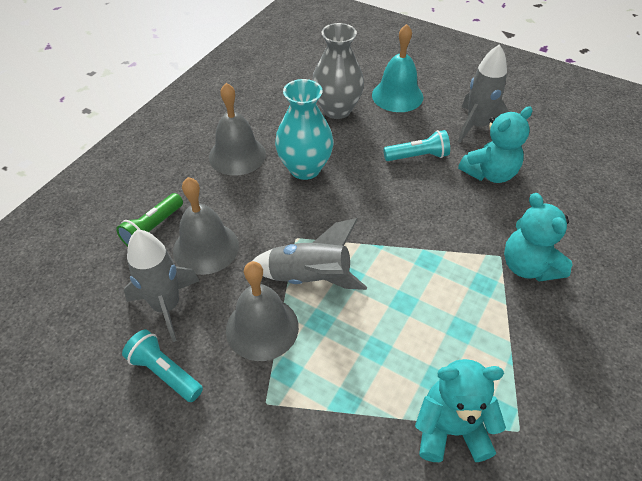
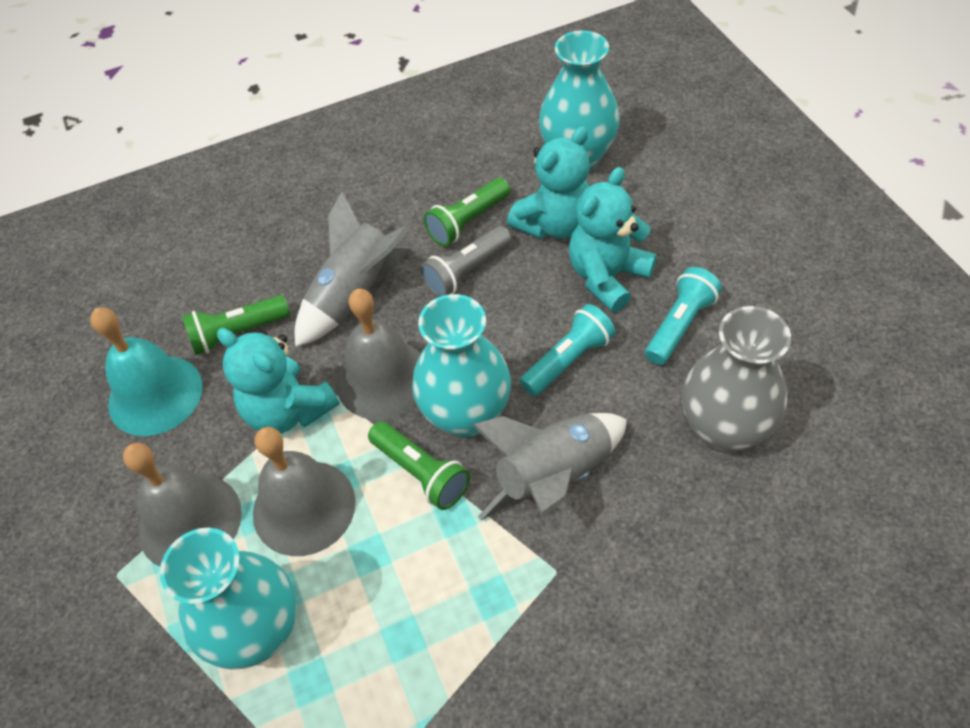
green flashlight: 1 -> 3
grey flashlight: 0 -> 1
grey rocket: 3 -> 2
turquoise vase: 1 -> 3

